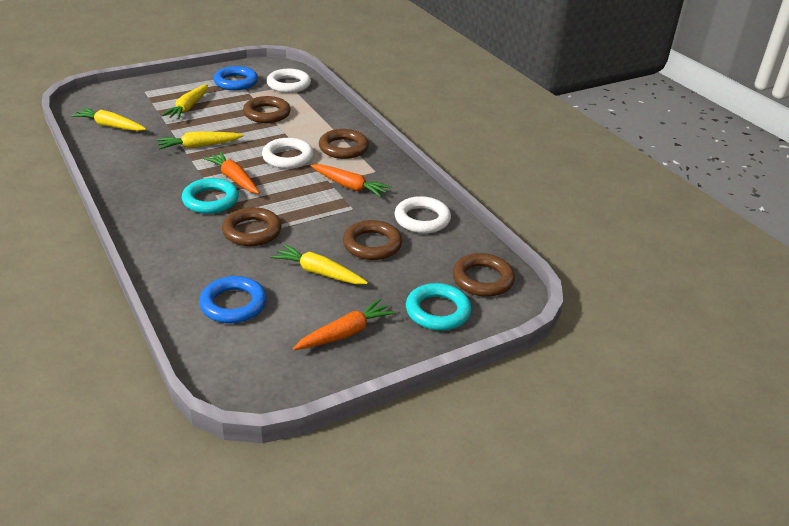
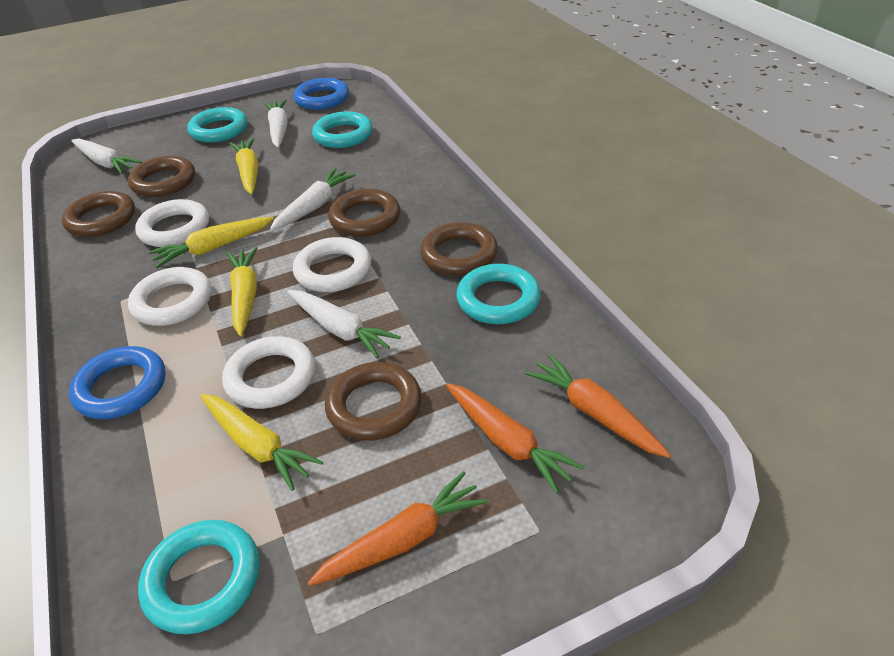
turquoise ring: 2 -> 4
white carrot: 0 -> 4
white ring: 3 -> 4

